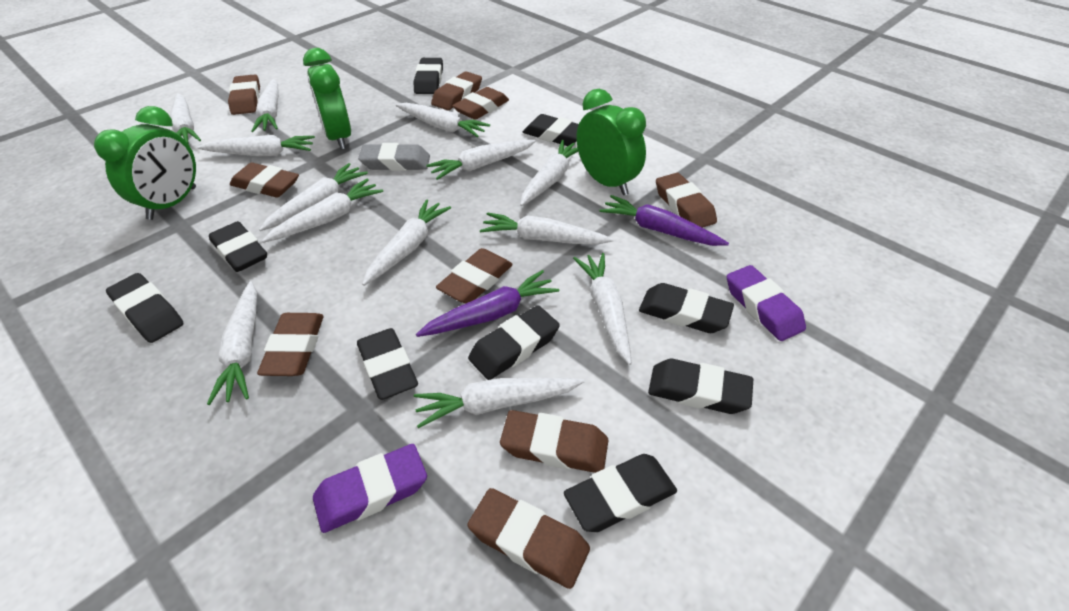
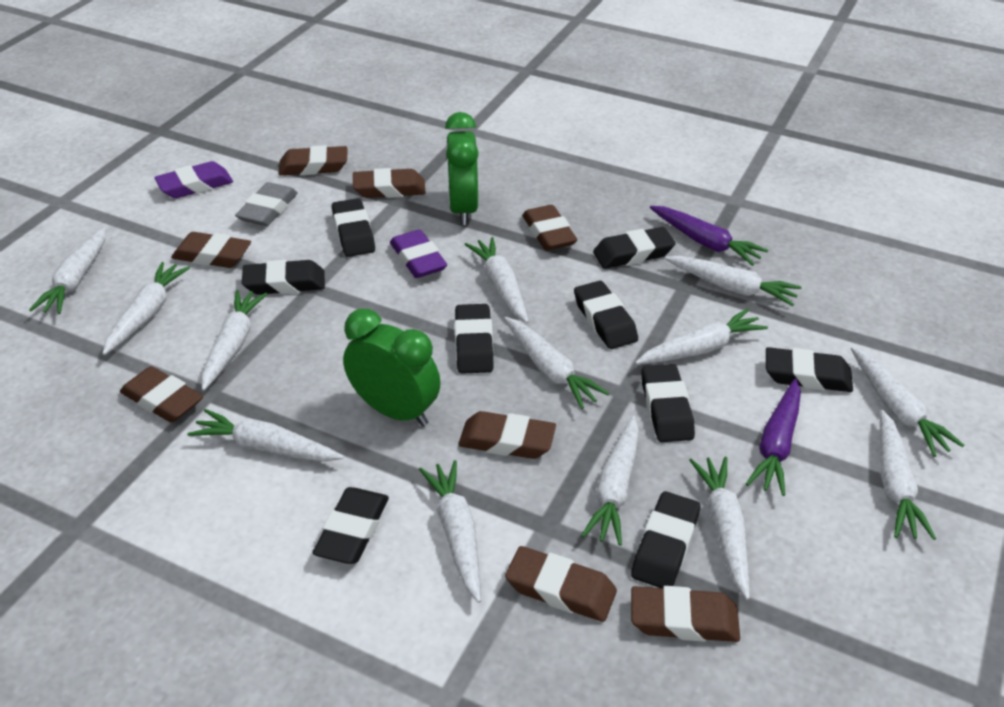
brown eraser: 9 -> 8
green clock: 3 -> 2

